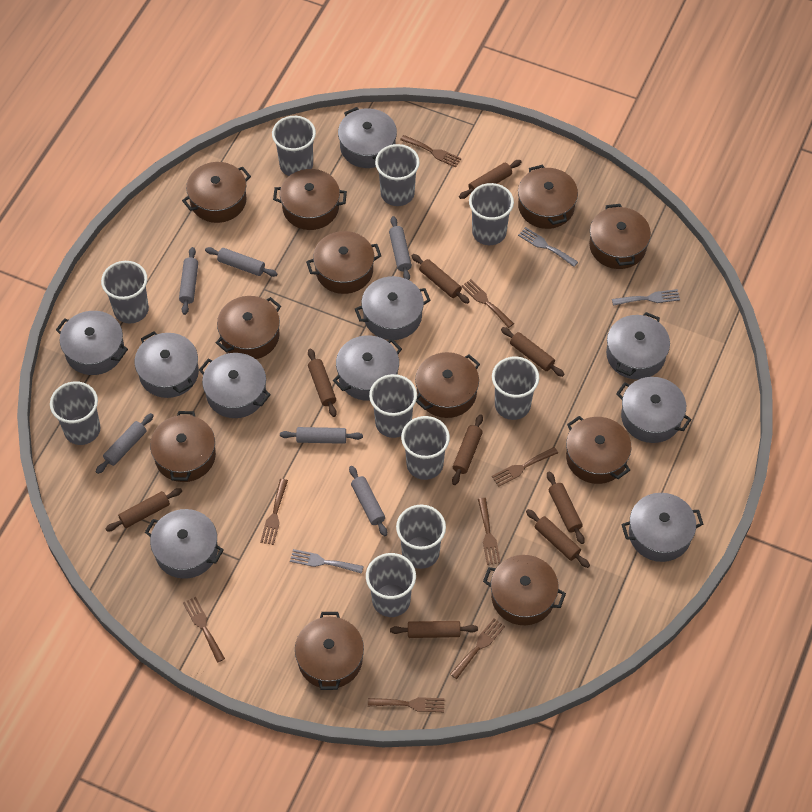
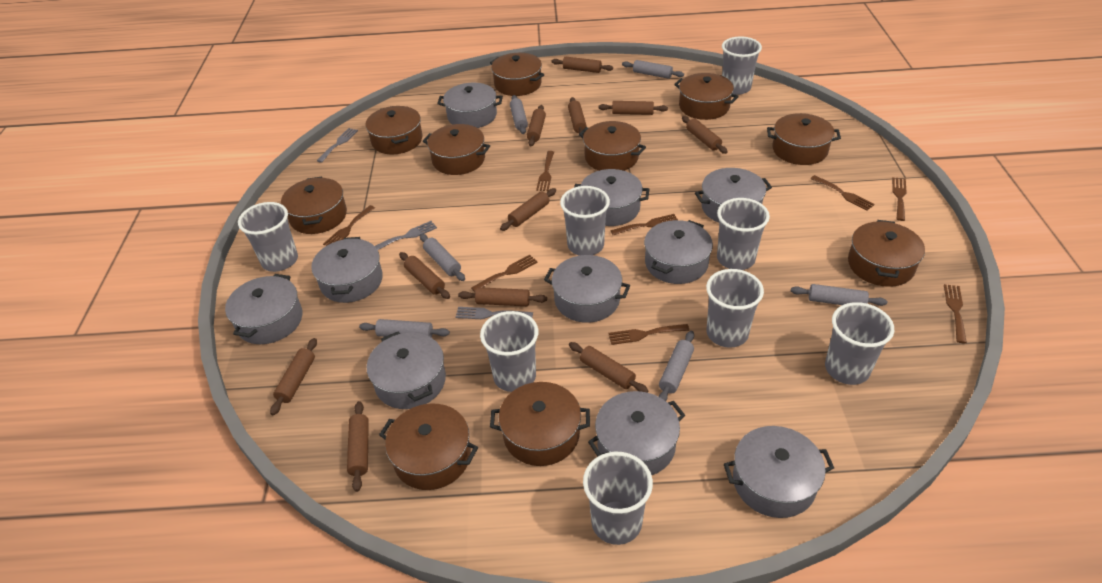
brown pot: 11 -> 10
brown rolling pin: 9 -> 11
grey cup: 10 -> 8

